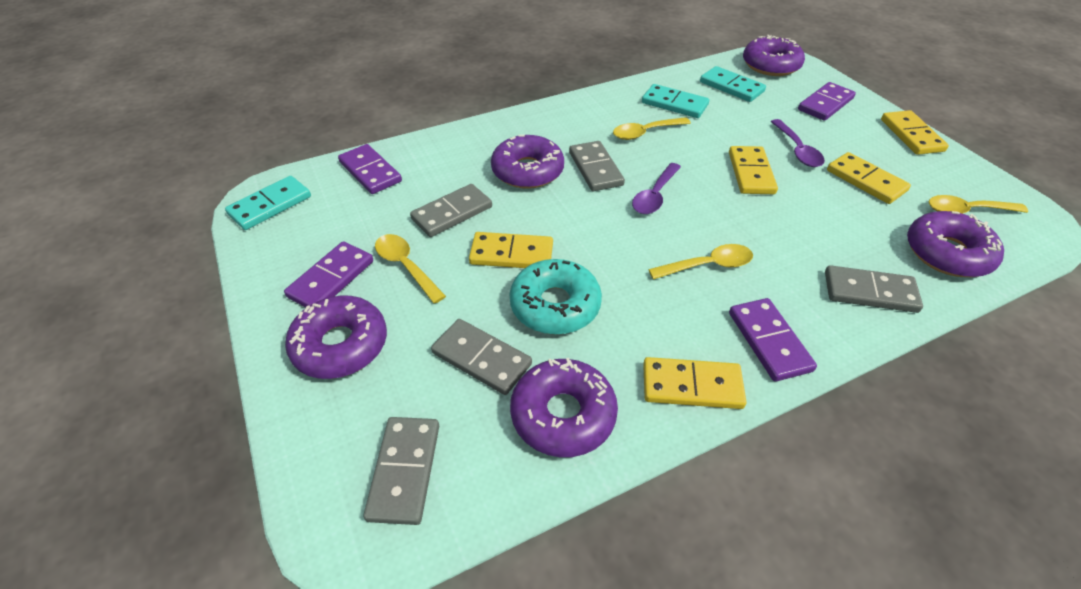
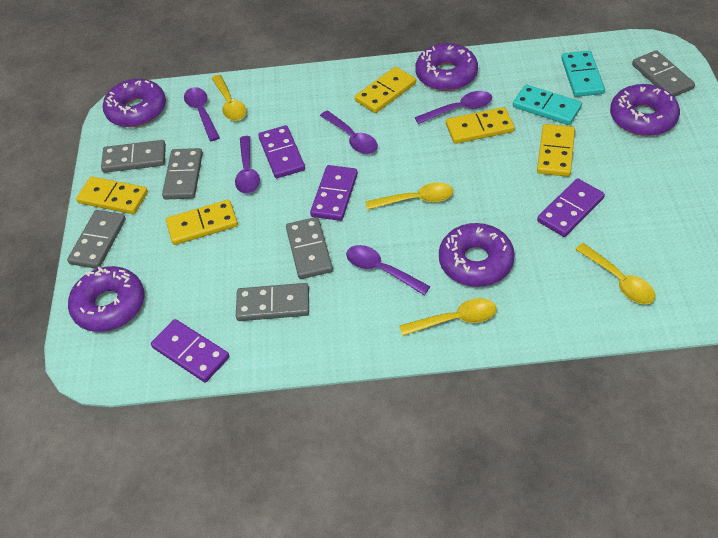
grey domino: 5 -> 6
purple spoon: 2 -> 5
turquoise domino: 3 -> 2
turquoise donut: 1 -> 0

